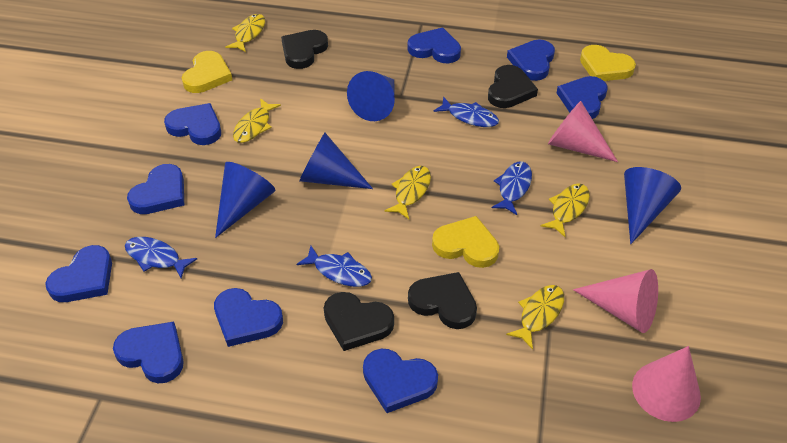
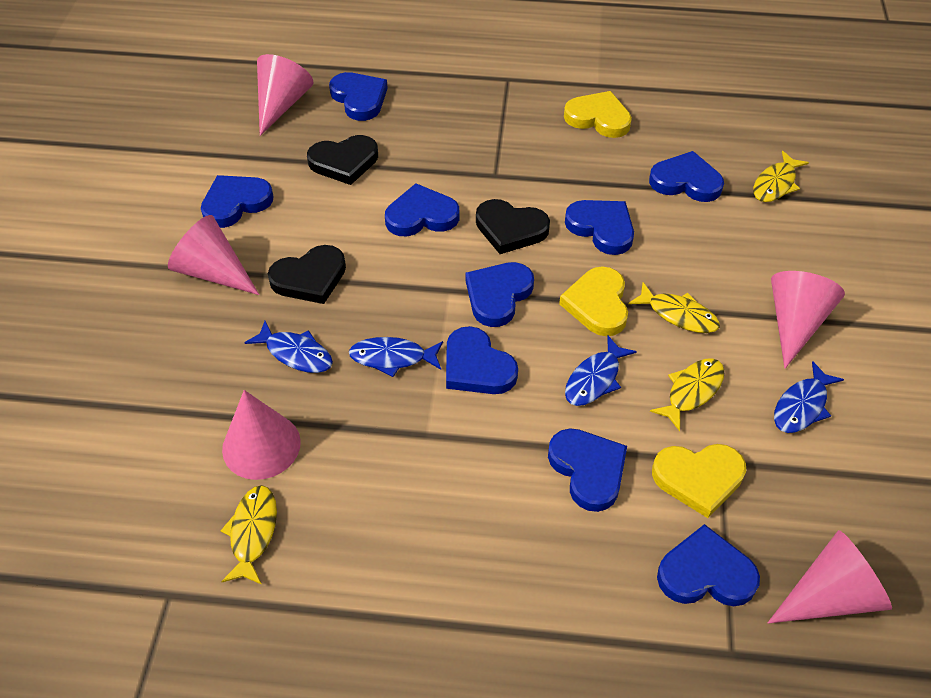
black heart: 4 -> 3
blue cone: 4 -> 0
pink cone: 3 -> 5
yellow fish: 5 -> 4

